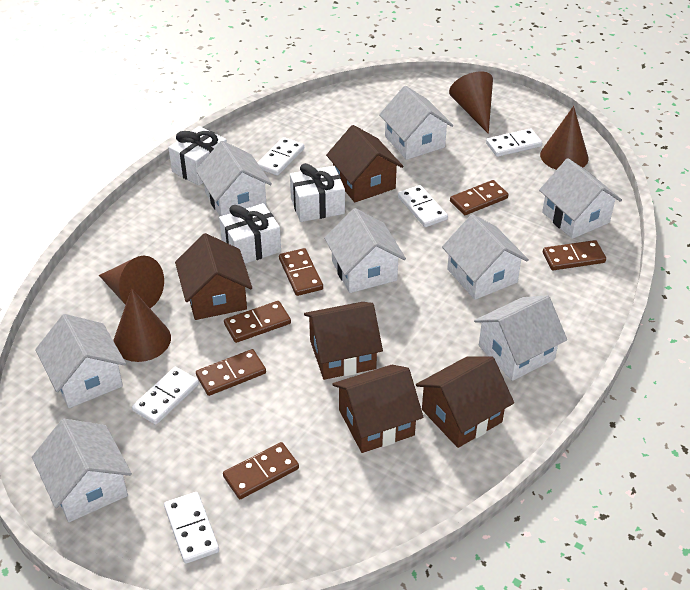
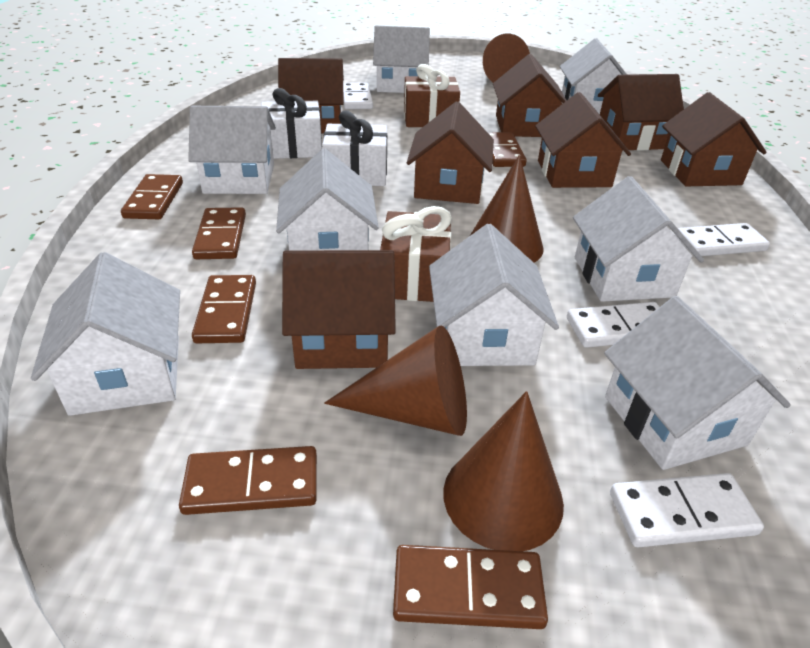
brown gift: 0 -> 2
brown house: 5 -> 7
white domino: 5 -> 4
white gift: 3 -> 2

